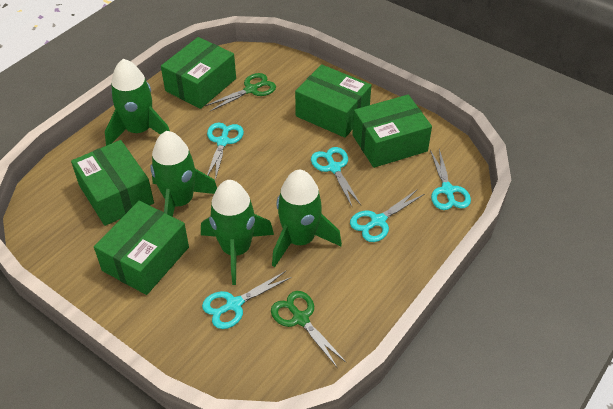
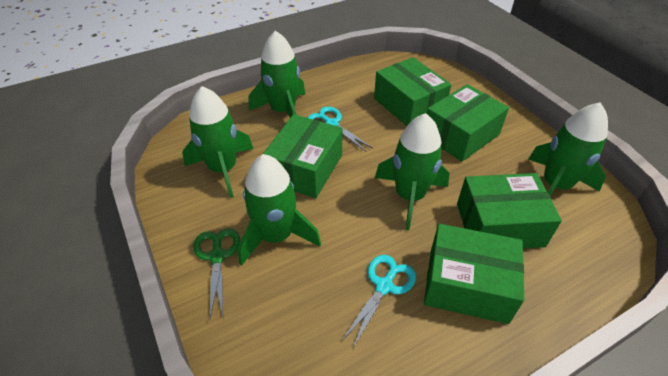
green rocket: 4 -> 5
green scissors: 2 -> 1
turquoise scissors: 5 -> 2

